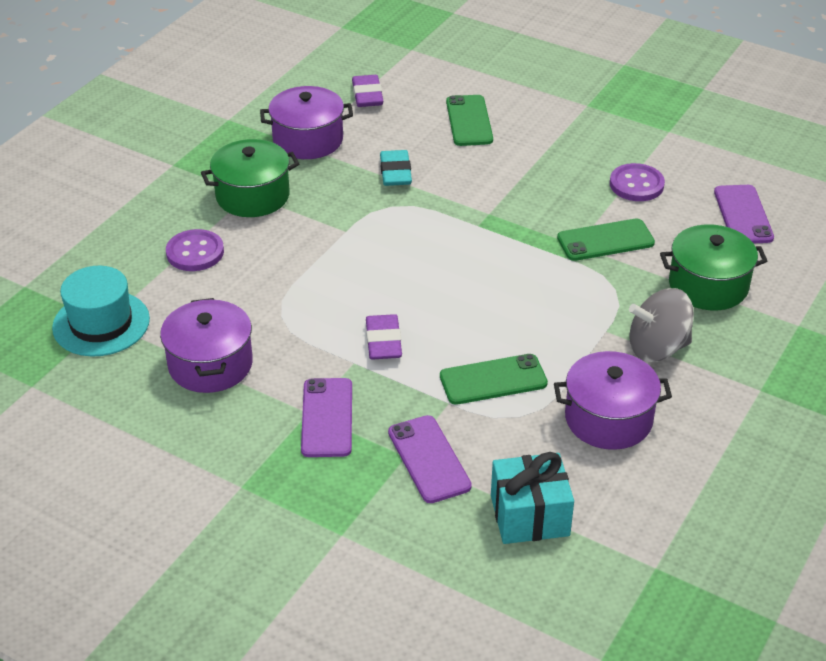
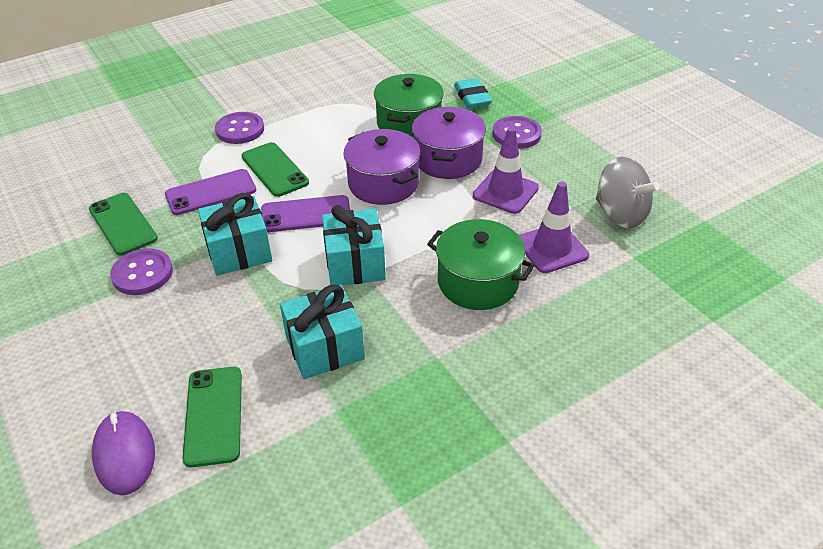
purple button: 2 -> 3
purple eraser: 2 -> 0
purple mouse: 0 -> 1
purple phone: 3 -> 2
purple pot: 3 -> 2
purple traffic cone: 0 -> 2
turquoise gift: 1 -> 3
turquoise hat: 1 -> 0

